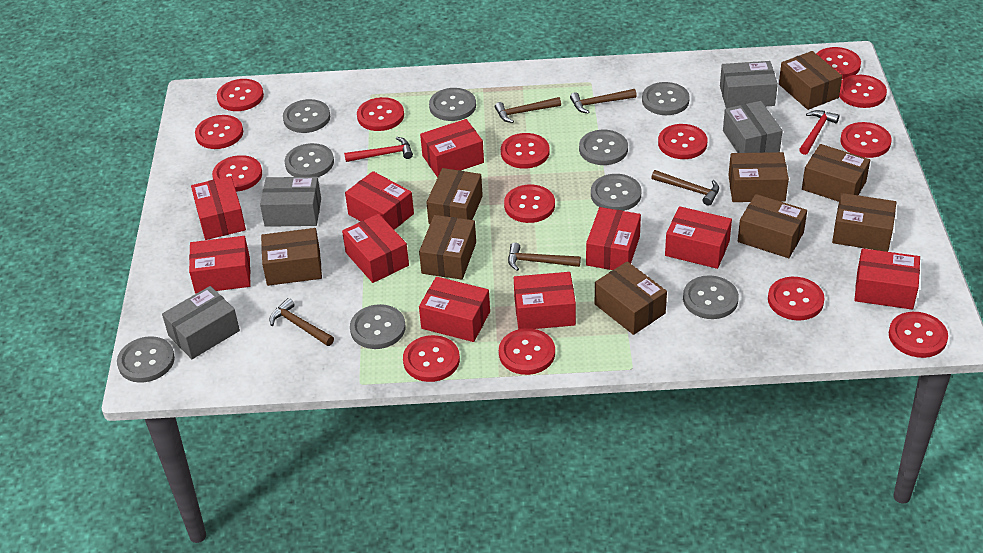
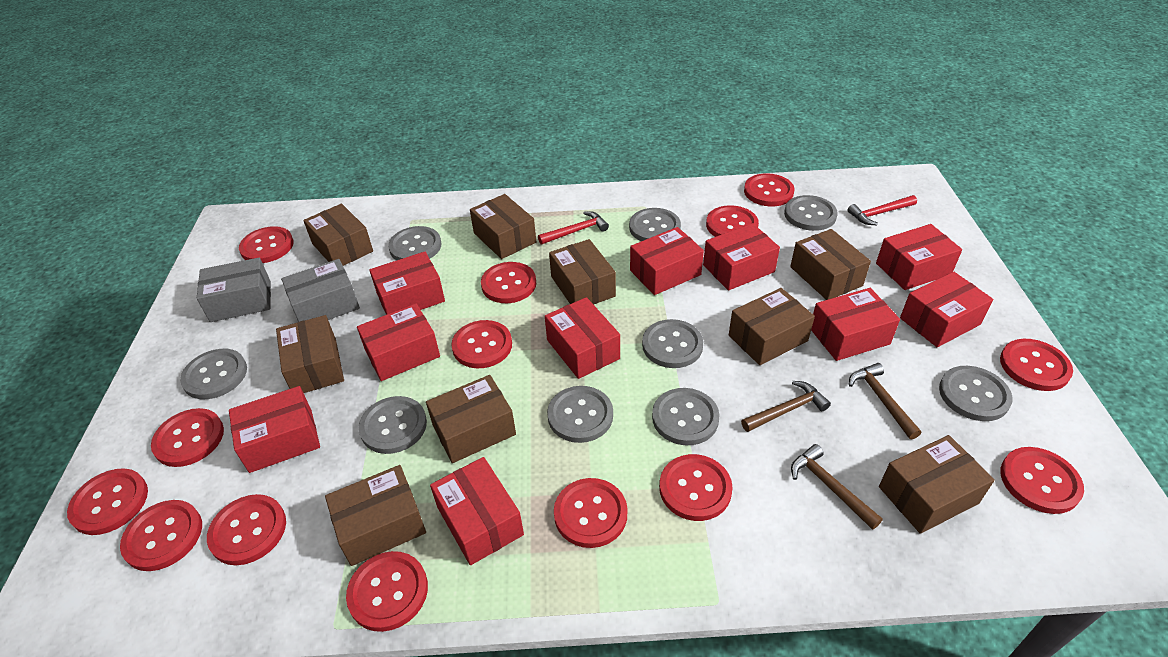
brown hammer: 5 -> 3
grey box: 4 -> 2

